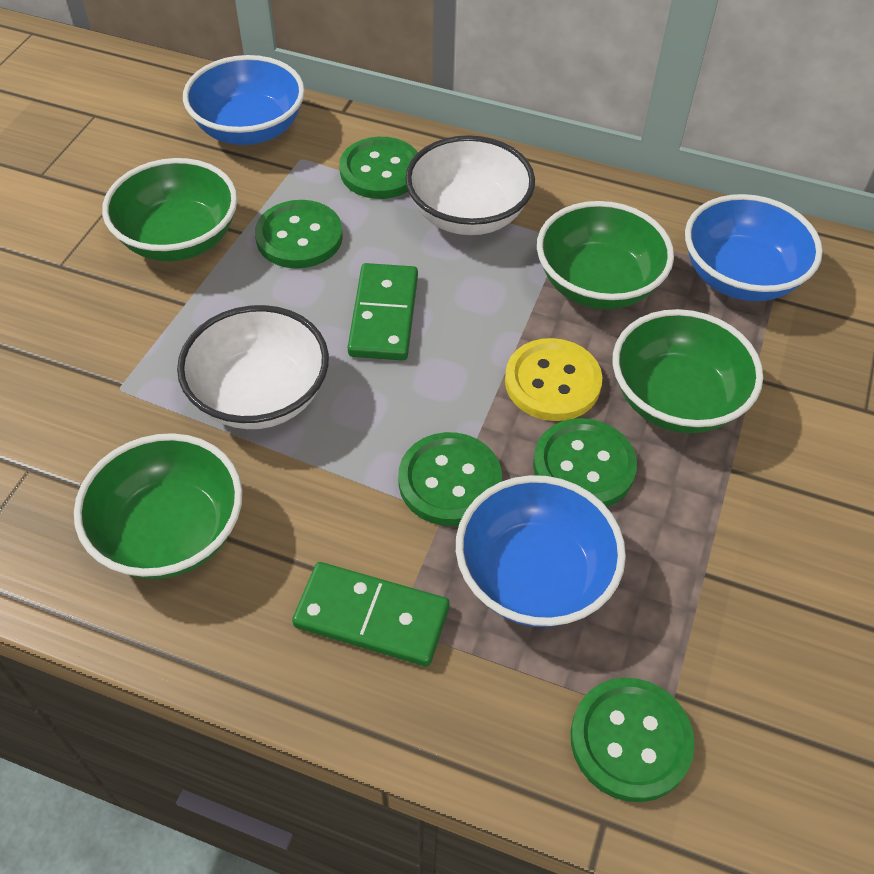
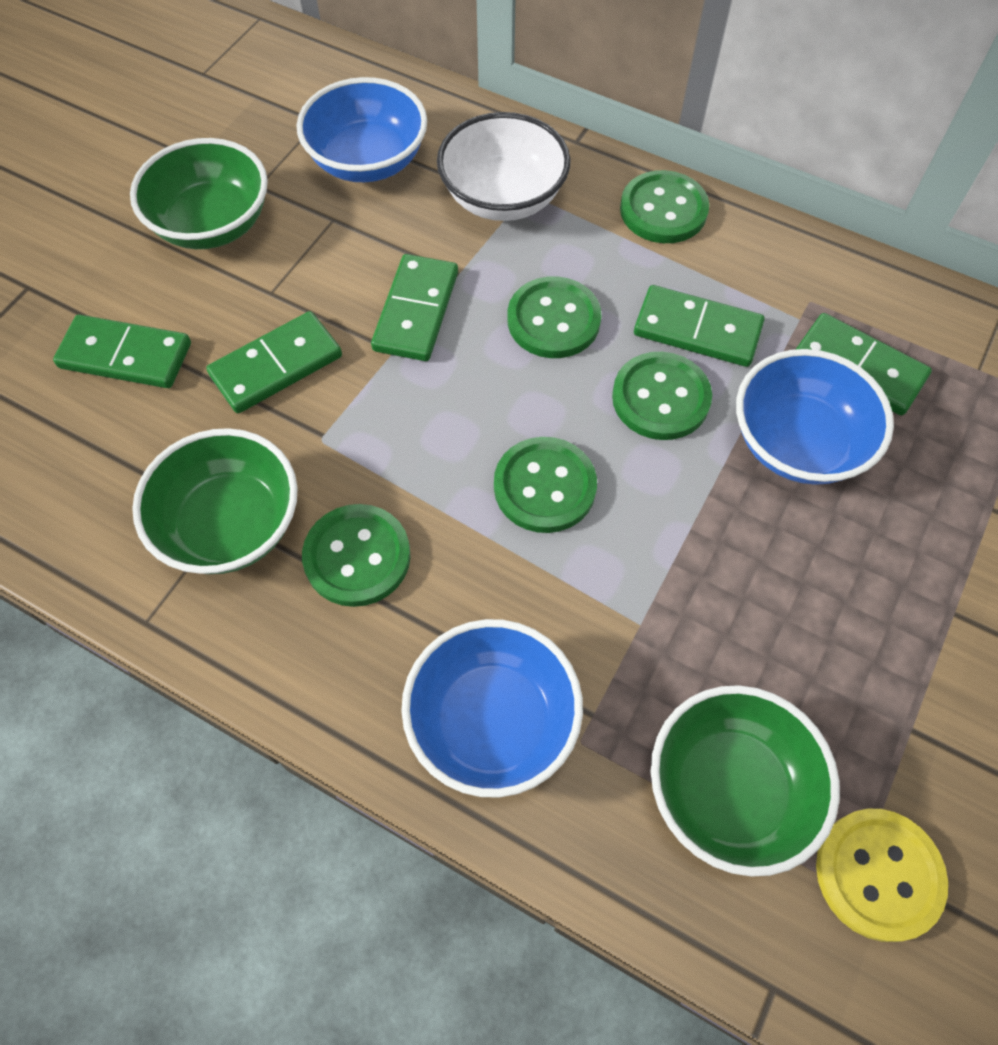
green bowl: 4 -> 3
green domino: 2 -> 5
white bowl: 2 -> 1

